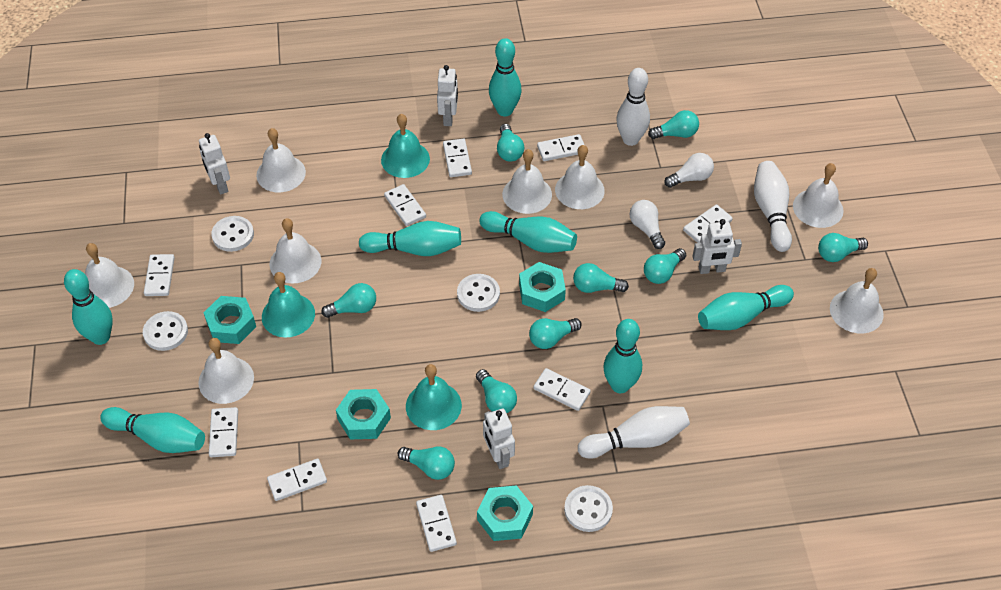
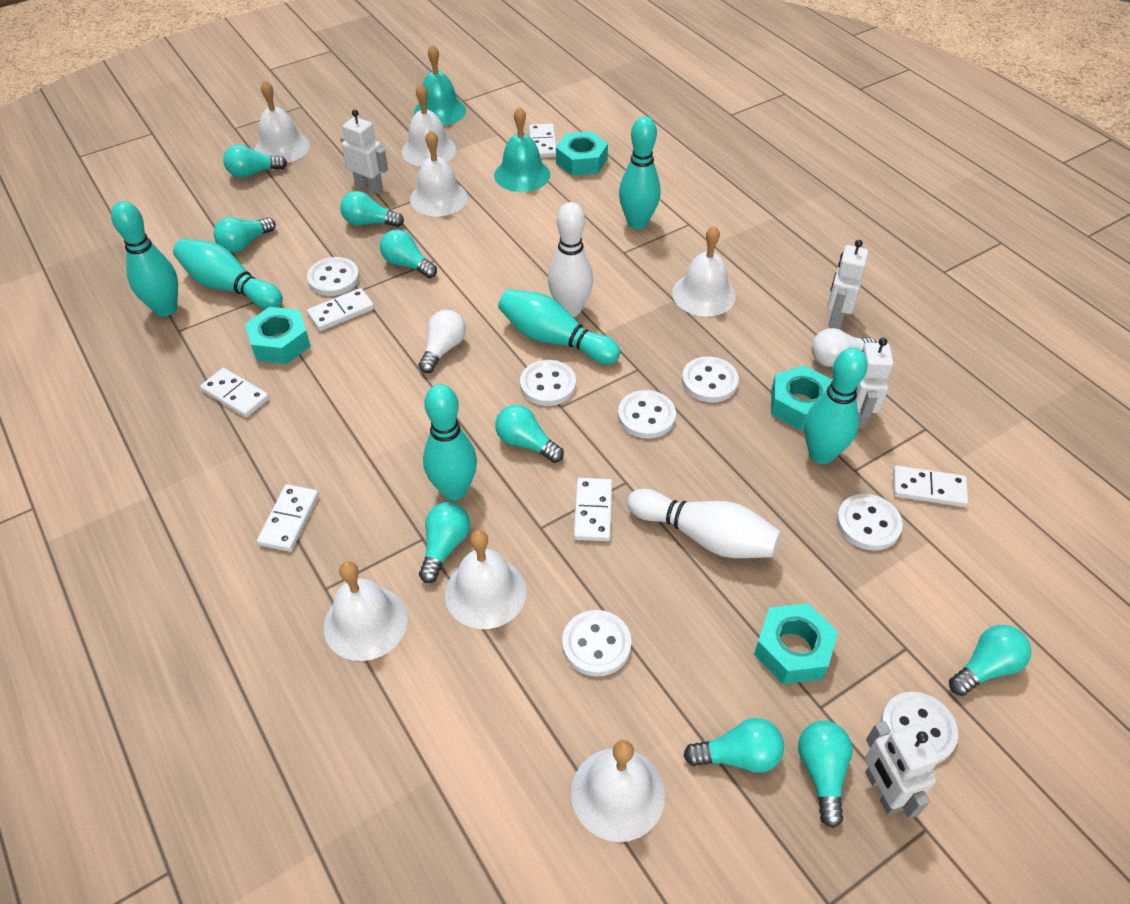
turquoise bell: 3 -> 2
turquoise bowling pin: 7 -> 6
white bell: 8 -> 7
white bowling pin: 3 -> 2
white button: 4 -> 7
white domino: 9 -> 6

